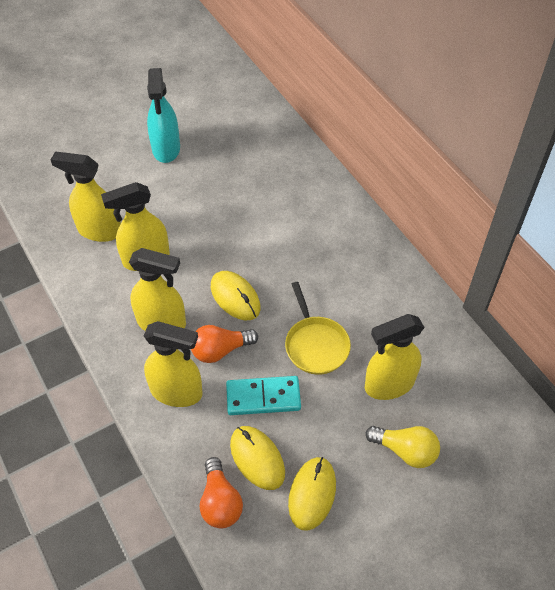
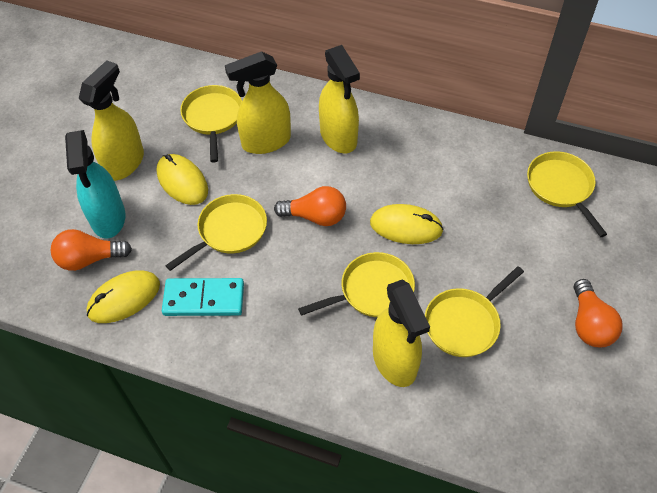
orange light bulb: 2 -> 3
yellow light bulb: 1 -> 0
yellow pan: 1 -> 5
yellow spray bottle: 5 -> 4

